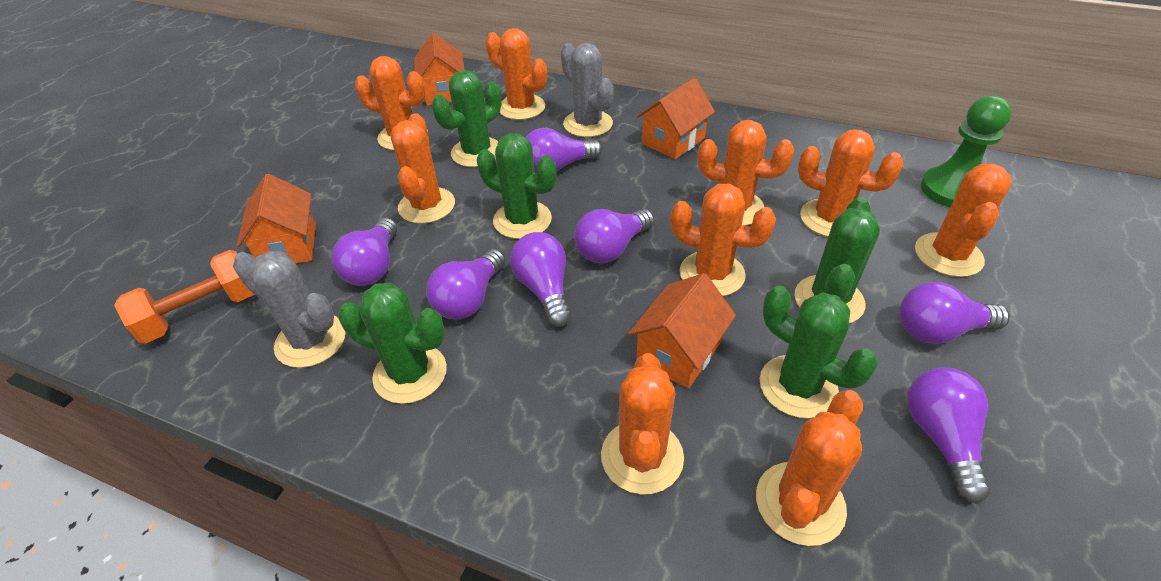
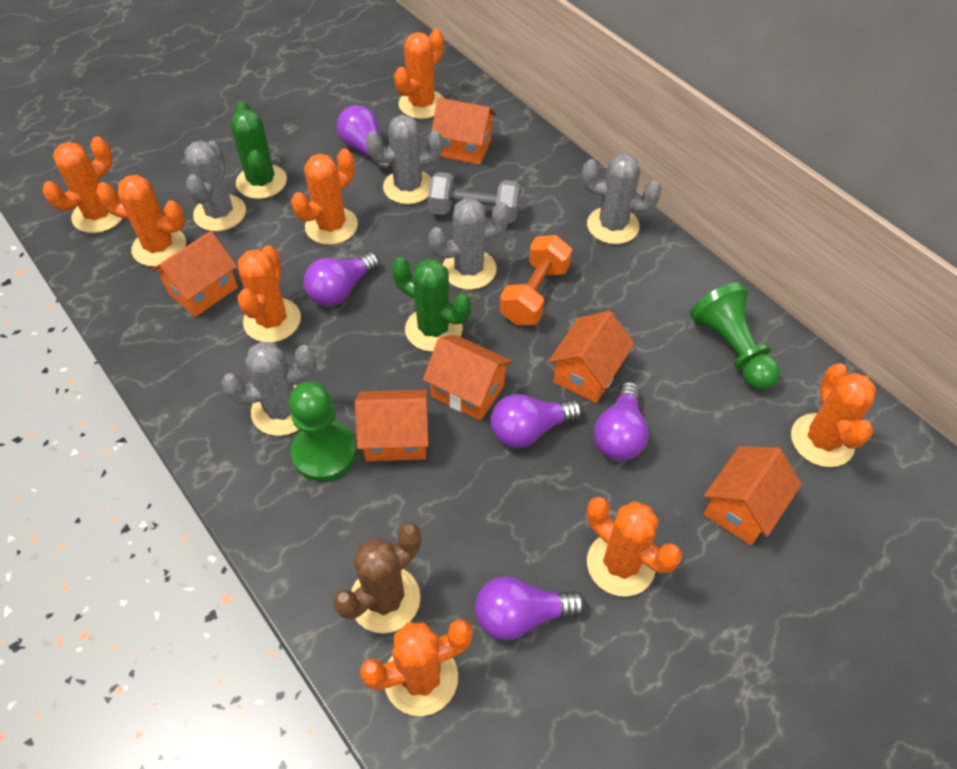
brown cactus: 0 -> 1
green cactus: 5 -> 2
green pawn: 1 -> 2
grey cactus: 2 -> 5
grey dumbbell: 0 -> 1
orange cactus: 9 -> 8
orange house: 4 -> 6
purple light bulb: 7 -> 5

